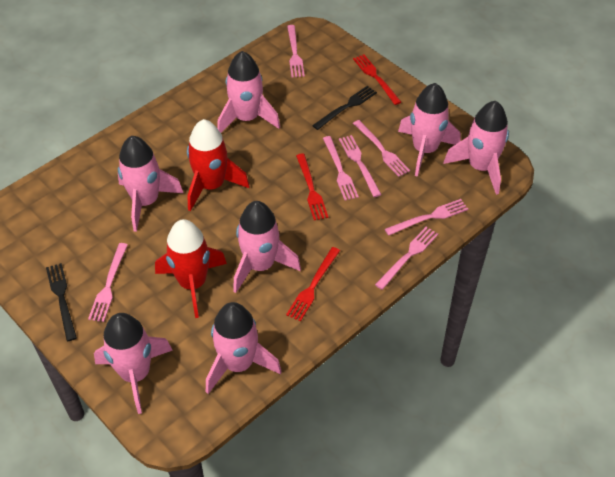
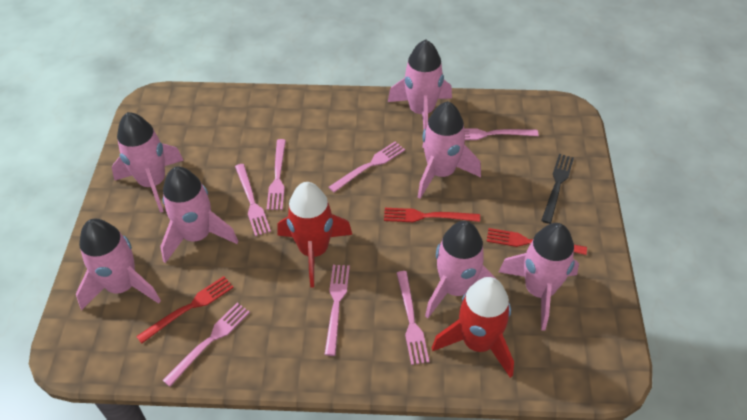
black fork: 2 -> 1

